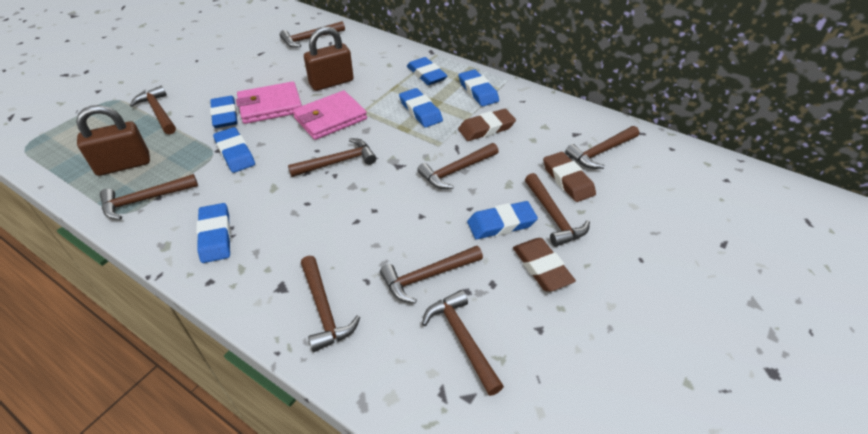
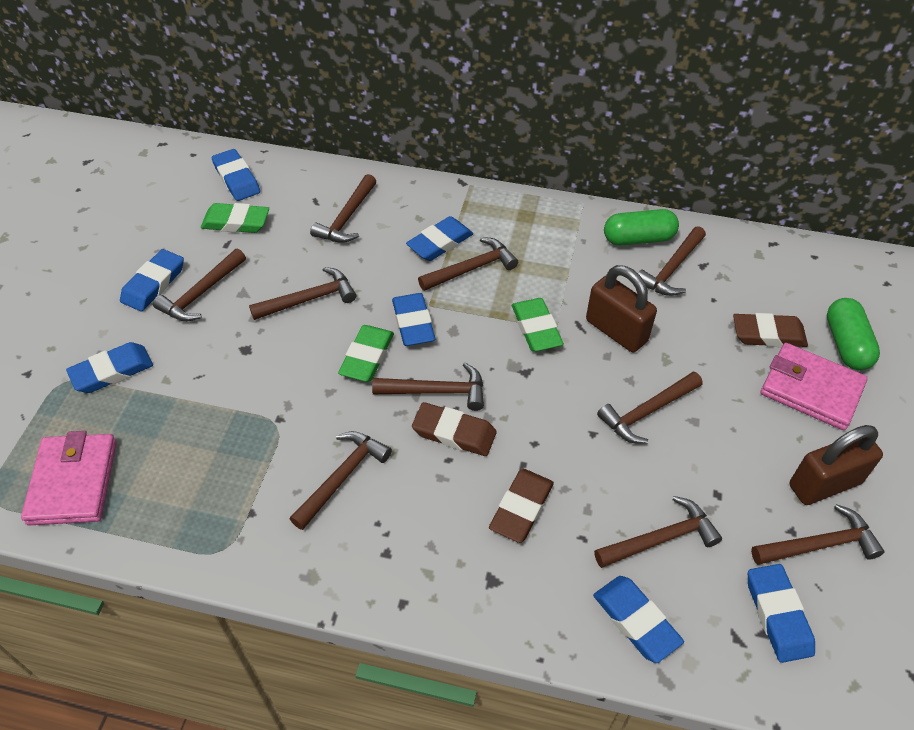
green capsule: 0 -> 2
green eraser: 0 -> 3

